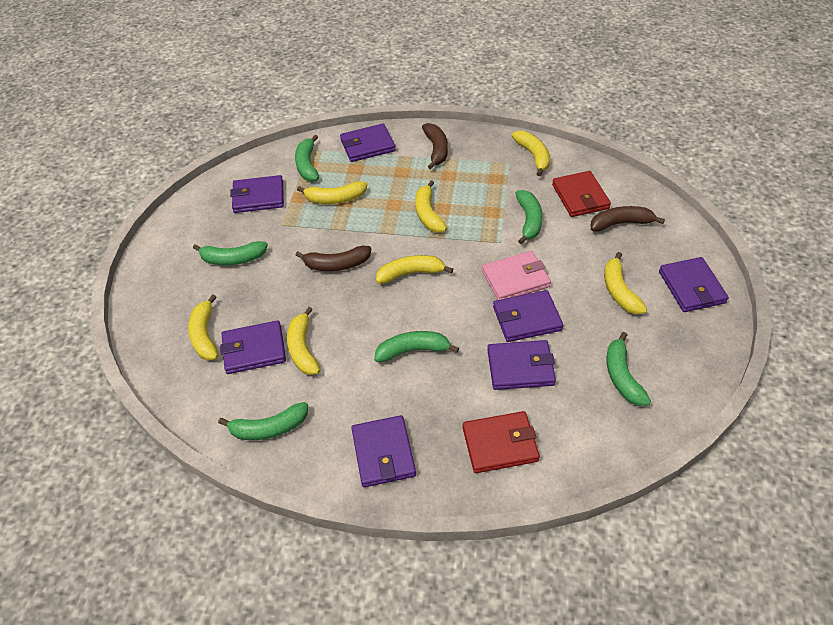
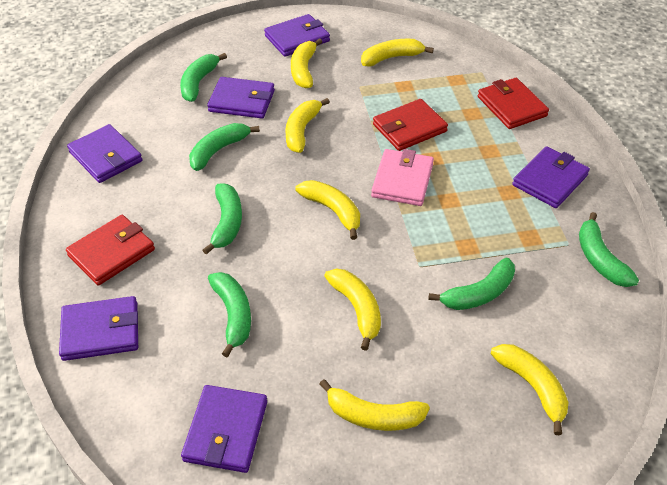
brown banana: 3 -> 0
purple wallet: 7 -> 6
red wallet: 2 -> 3

